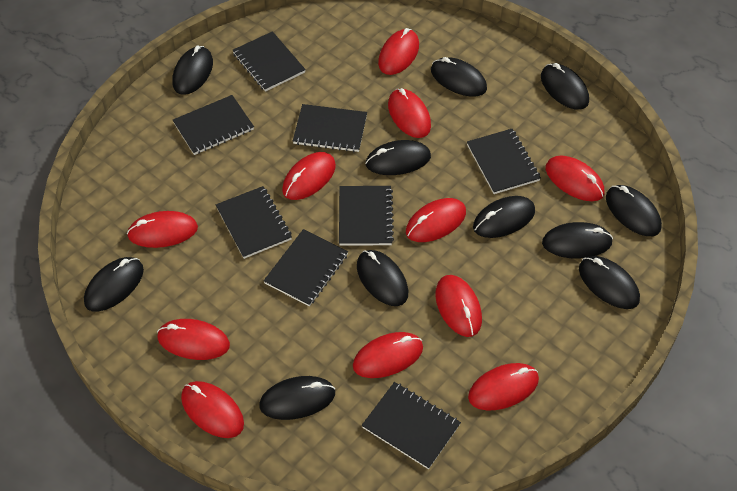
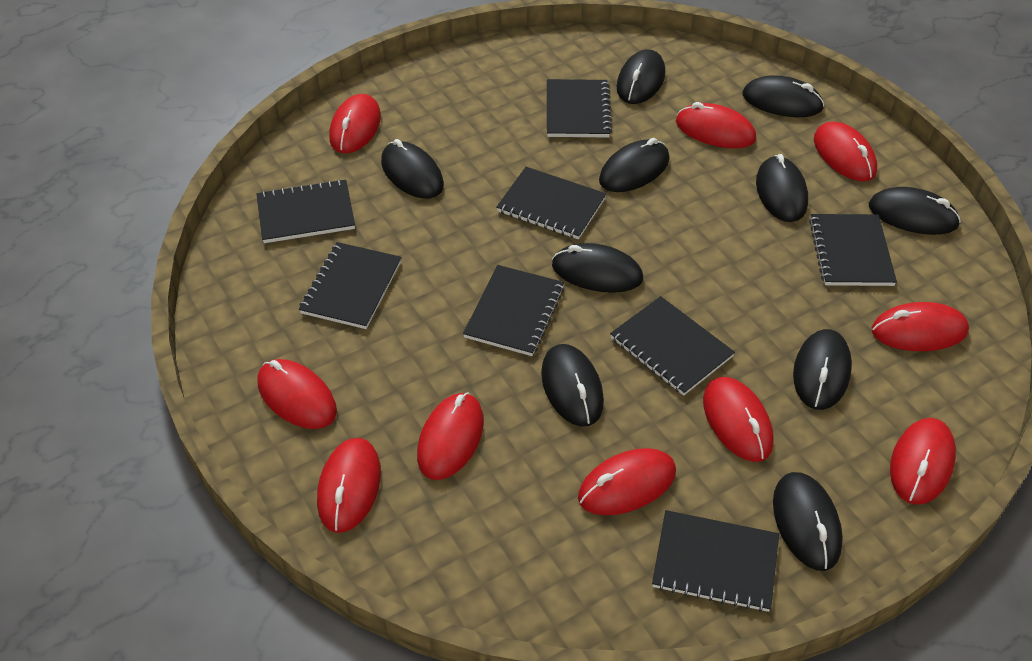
black mouse: 11 -> 10
red mouse: 11 -> 10

